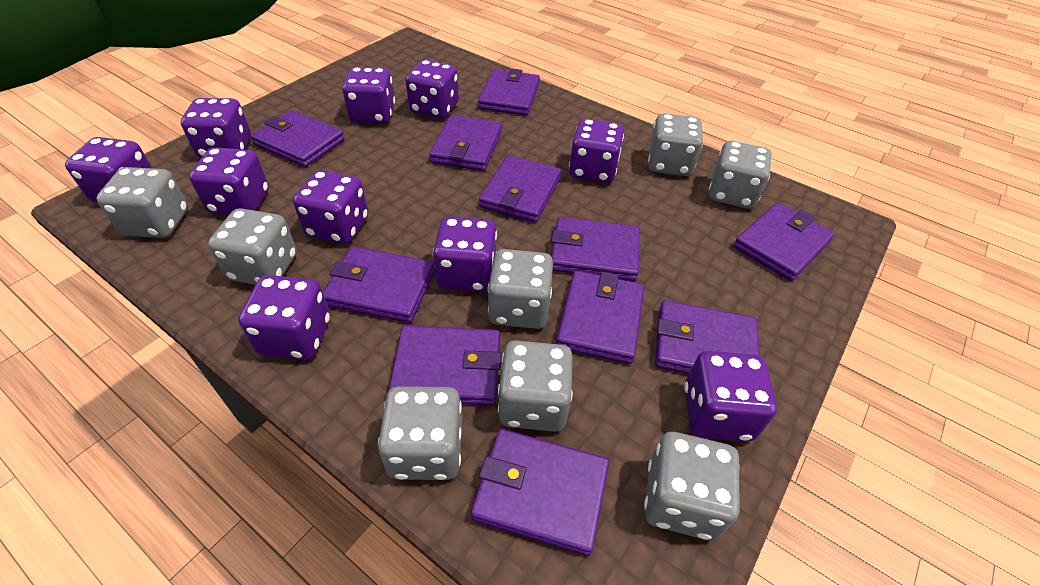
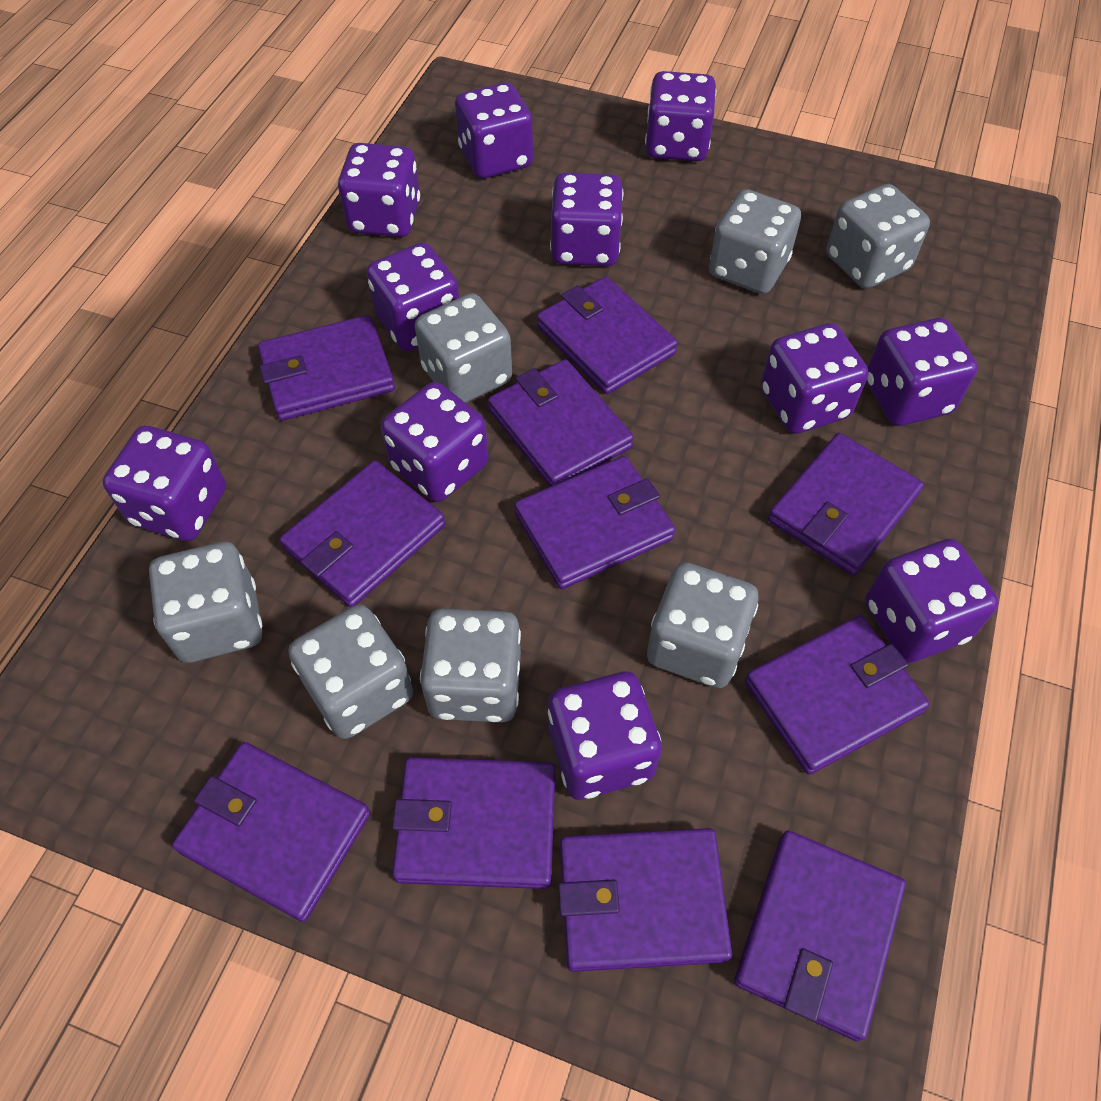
grey dice: 8 -> 7
purple dice: 10 -> 11

